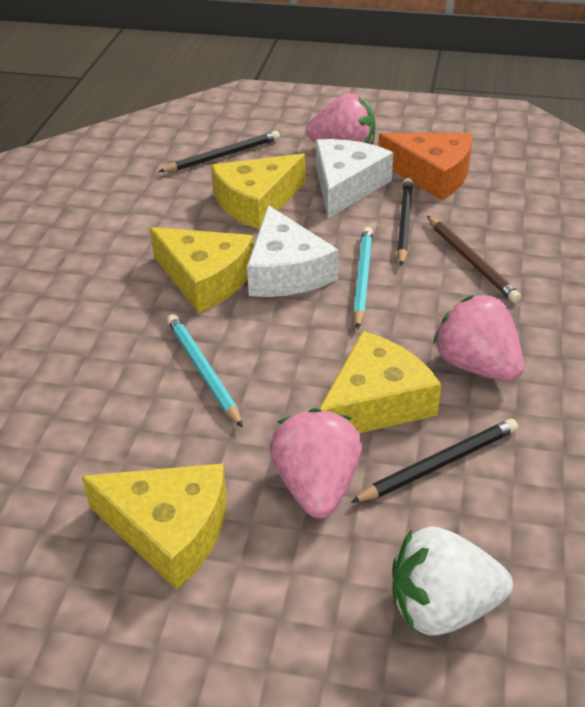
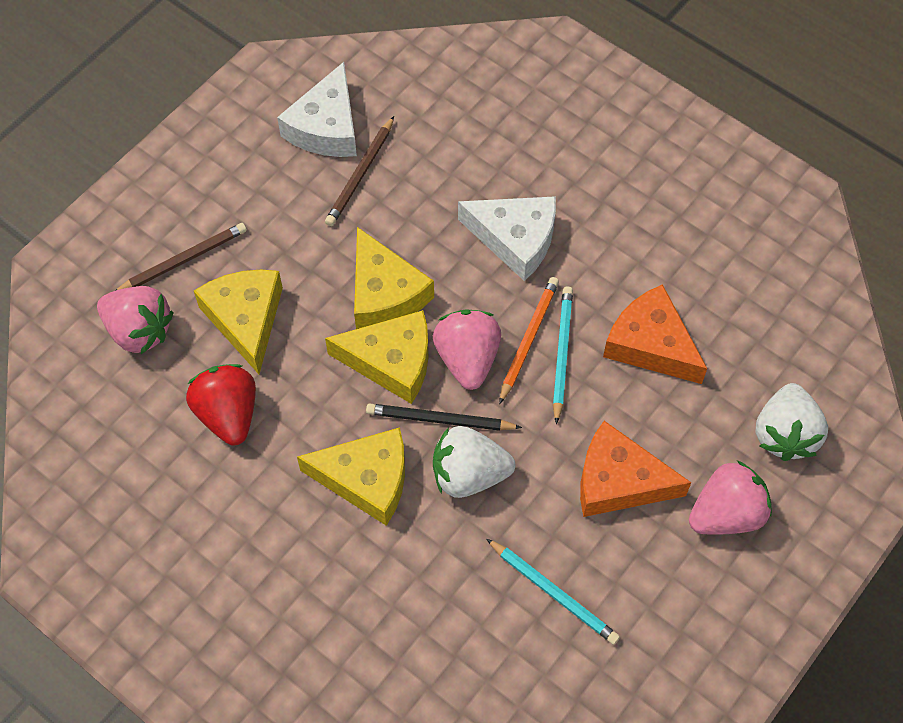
black pencil: 3 -> 1
brown pencil: 1 -> 2
orange cheese: 1 -> 2
orange pencil: 0 -> 1
red strawberry: 0 -> 1
white strawberry: 1 -> 2

